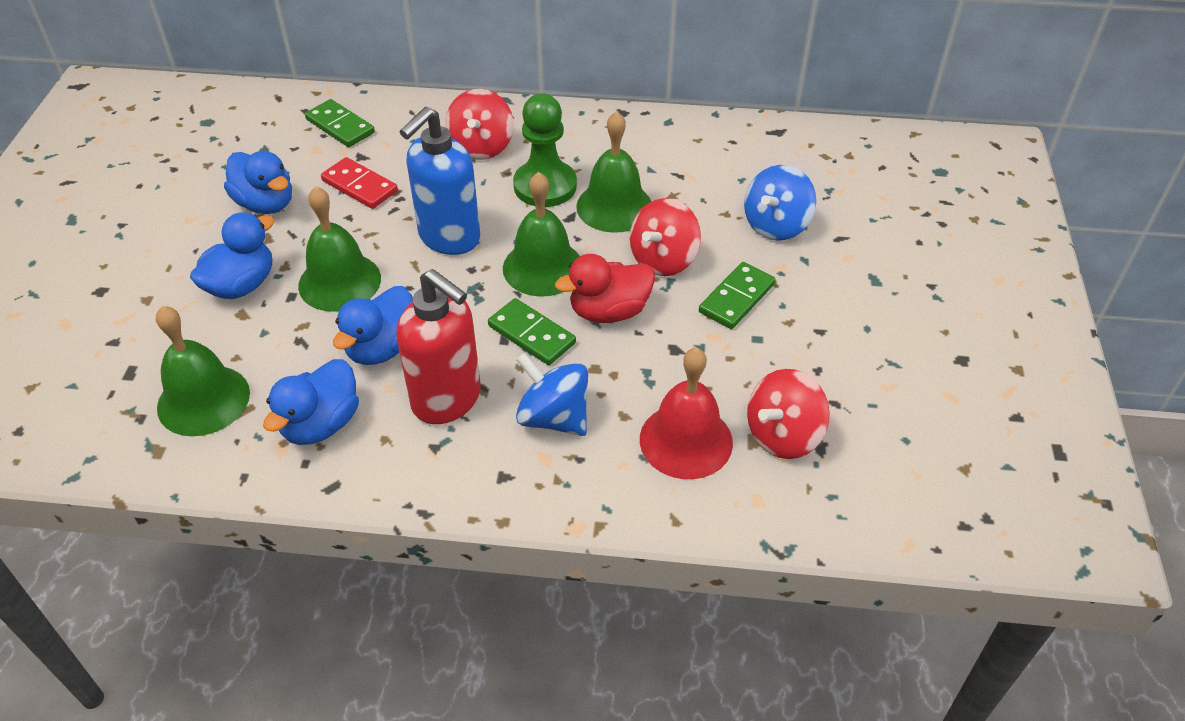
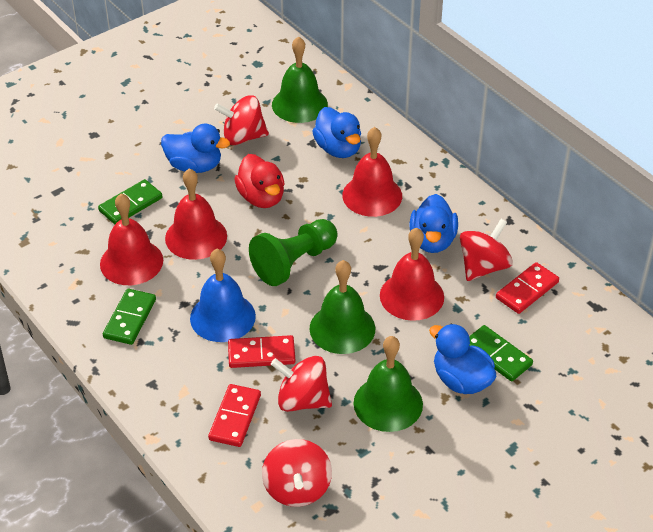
blue bell: 0 -> 1
blue soap dispenser: 1 -> 0
blue spinning top: 2 -> 0
green bell: 4 -> 3
red bell: 1 -> 4
red domino: 1 -> 3
red soap dispenser: 1 -> 0
red spinning top: 3 -> 4

